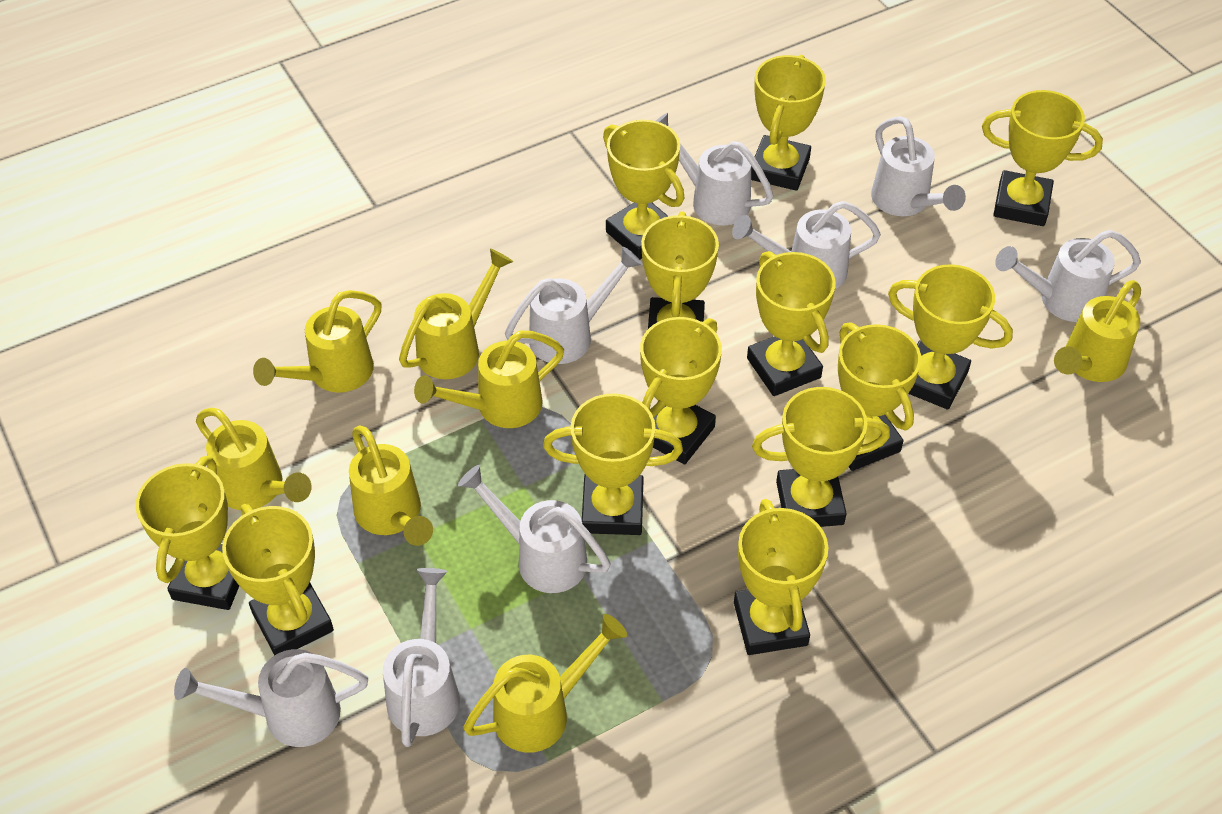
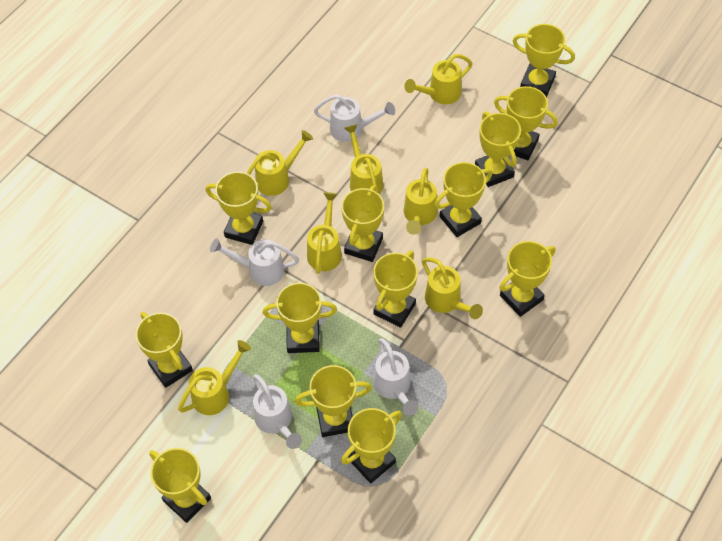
white watering can: 8 -> 4

